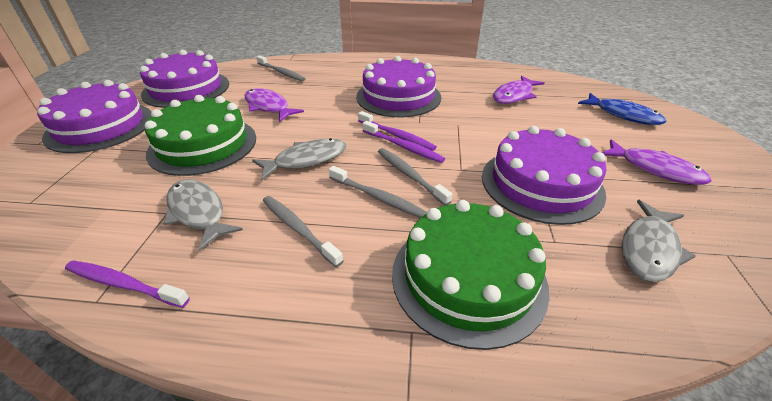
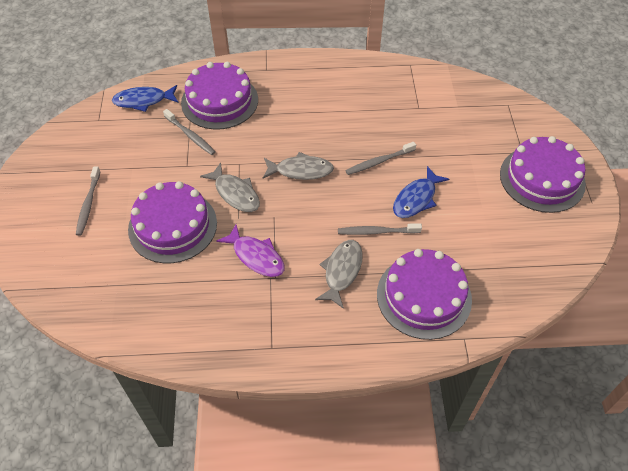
blue fish: 1 -> 2
green cake: 2 -> 0
purple fish: 3 -> 1
purple toothbrush: 3 -> 0

